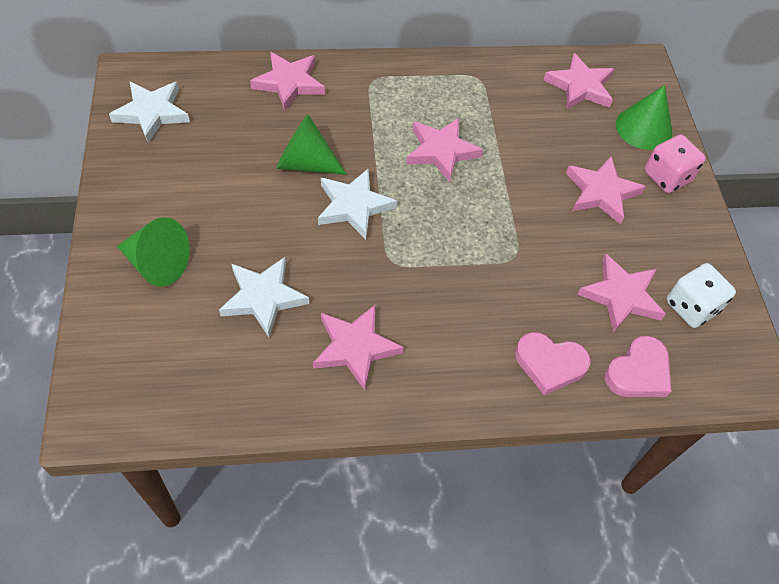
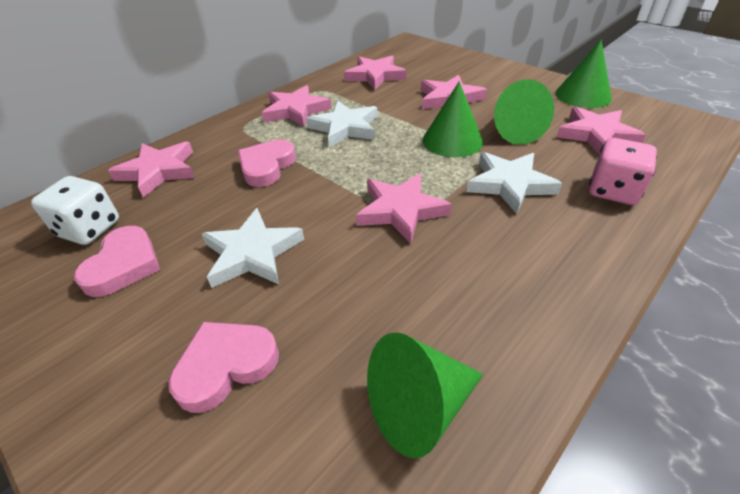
green cone: 3 -> 4
pink heart: 2 -> 3

